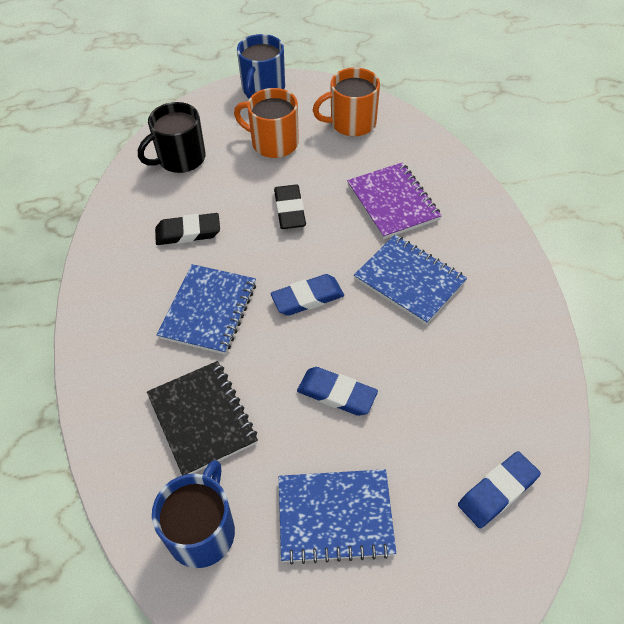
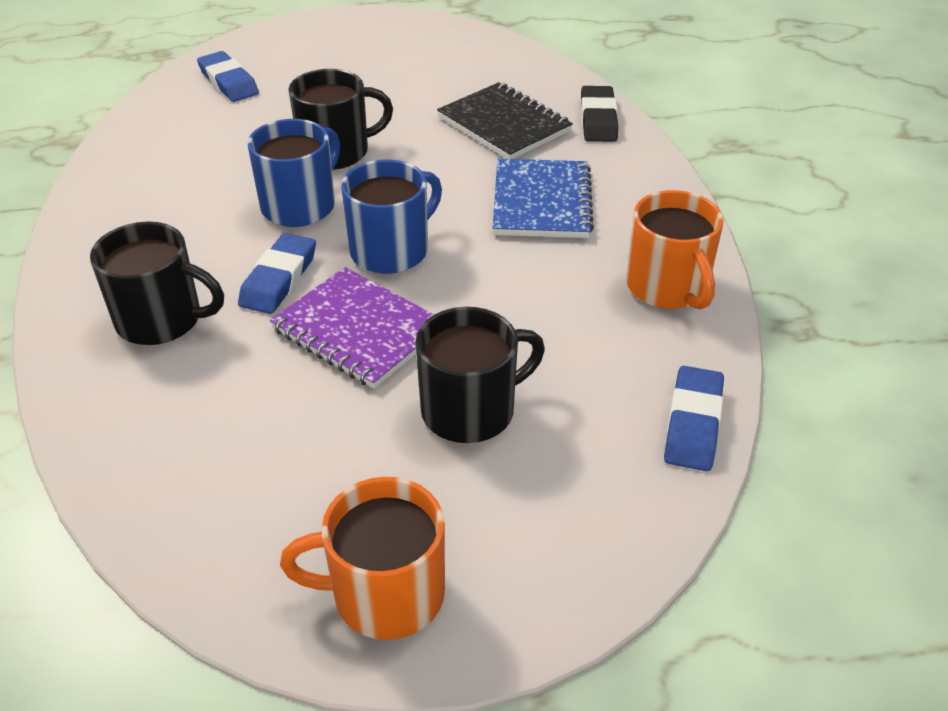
black eraser: 2 -> 1
black mug: 1 -> 3
blue notebook: 3 -> 1

